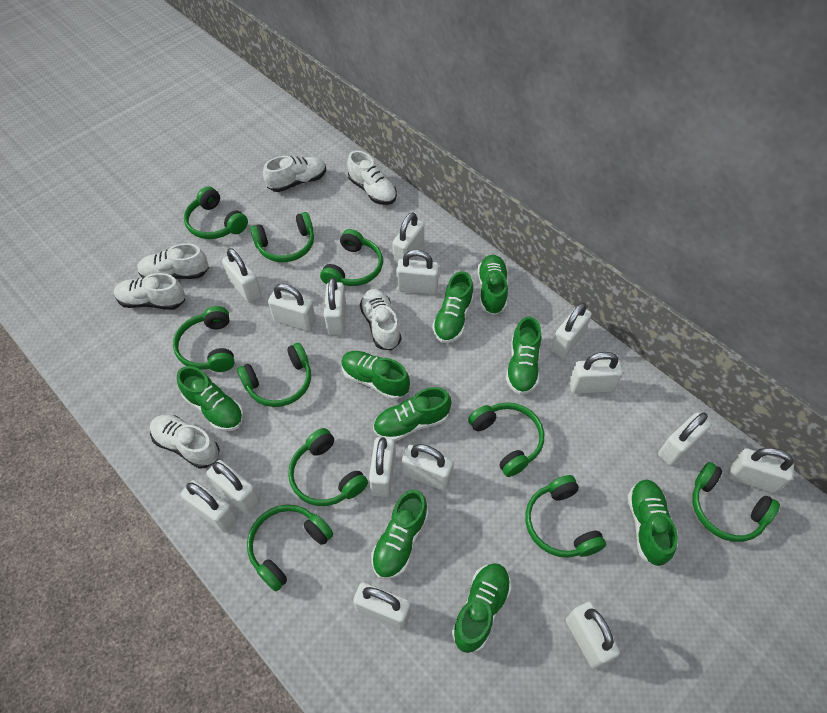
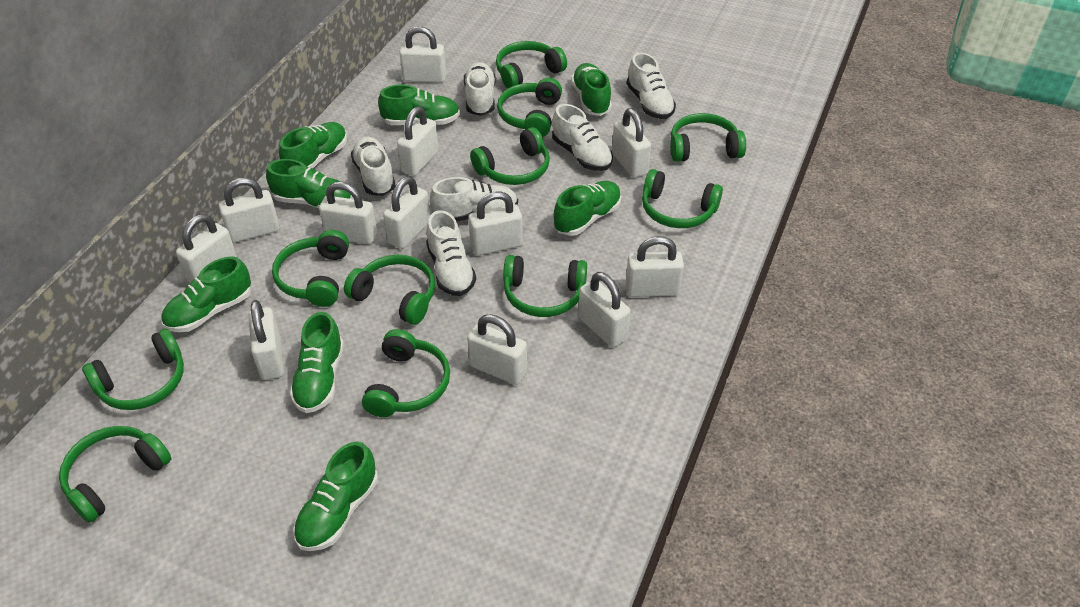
green headphones: 10 -> 11
green shoe: 9 -> 8
white padlock: 15 -> 12

